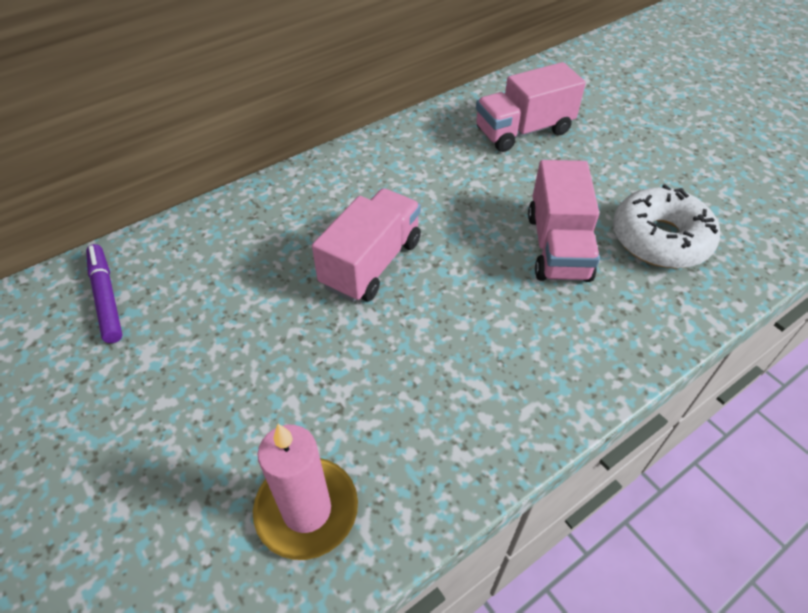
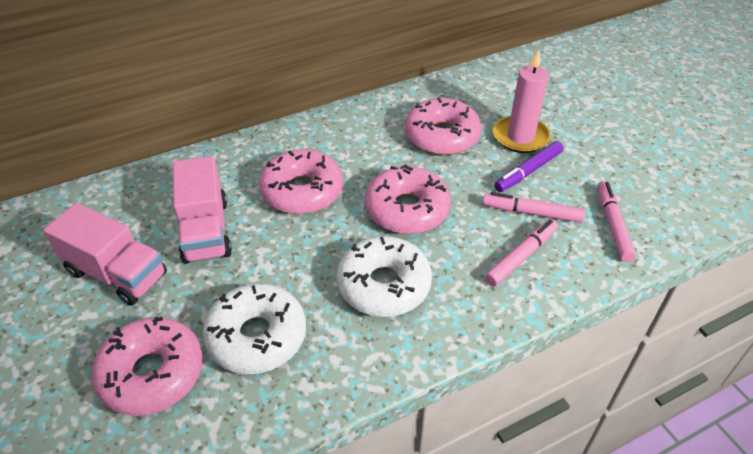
pink donut: 0 -> 4
pink marker: 0 -> 3
pink truck: 3 -> 2
white donut: 1 -> 2

